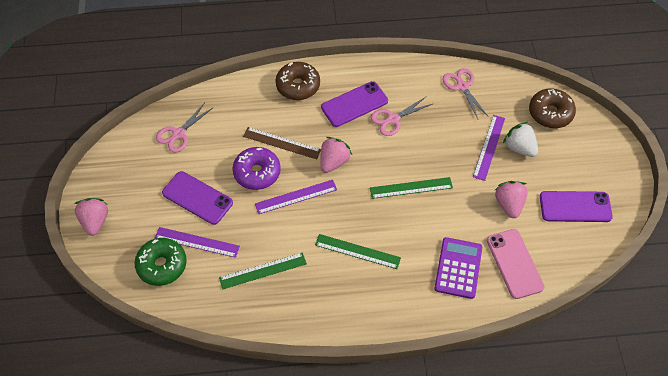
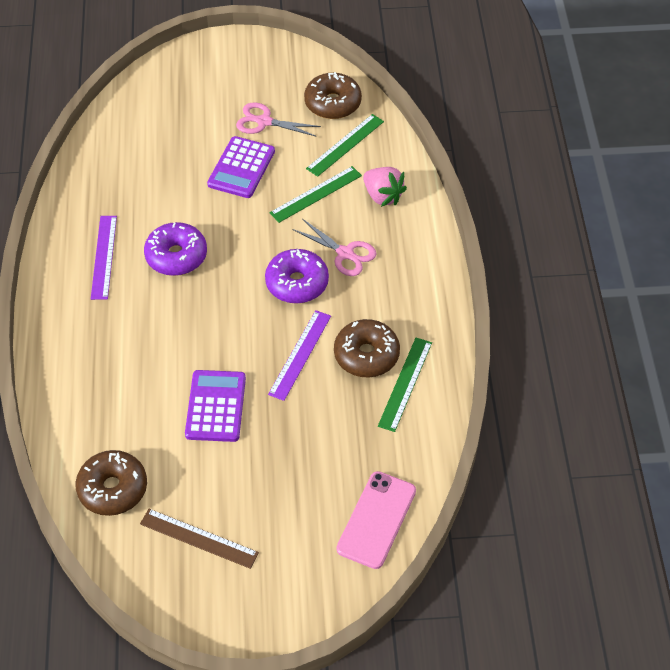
brown donut: 2 -> 3
green donut: 1 -> 0
pink scissors: 3 -> 2
pink strawberry: 3 -> 1
purple calculator: 1 -> 2
purple donut: 1 -> 2
purple phone: 3 -> 0
purple ruler: 3 -> 2
white strawberry: 1 -> 0

